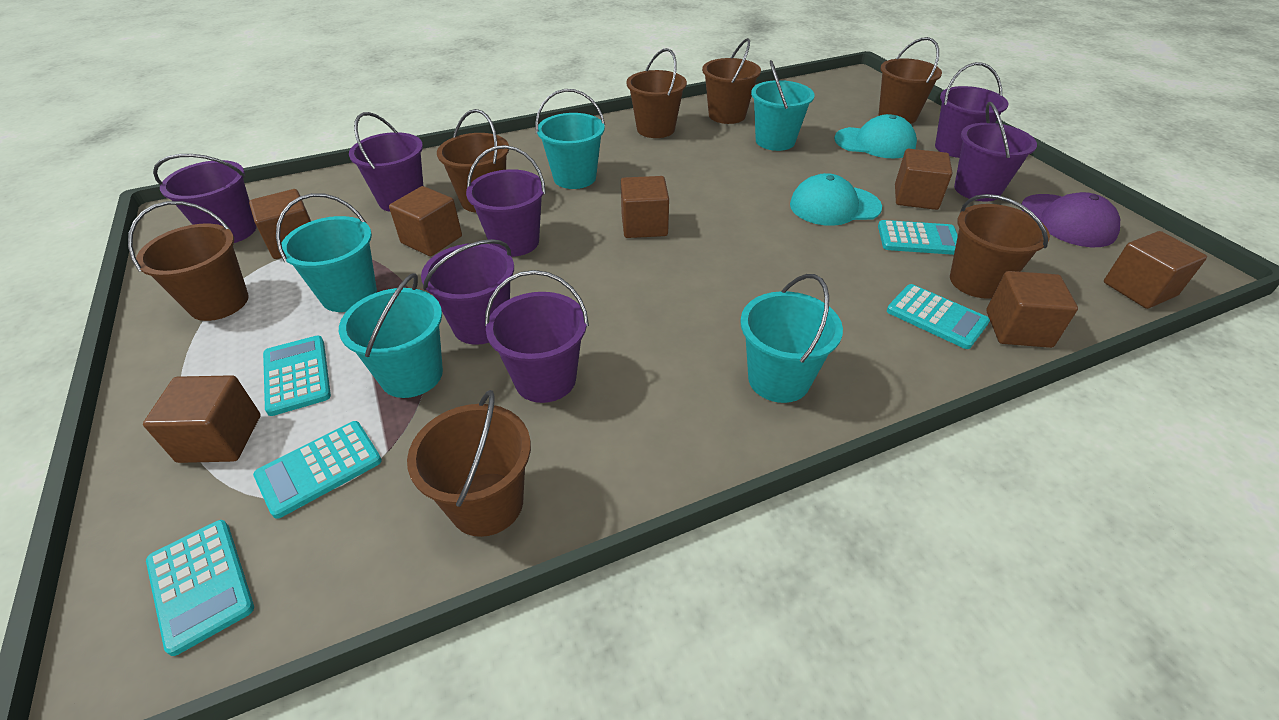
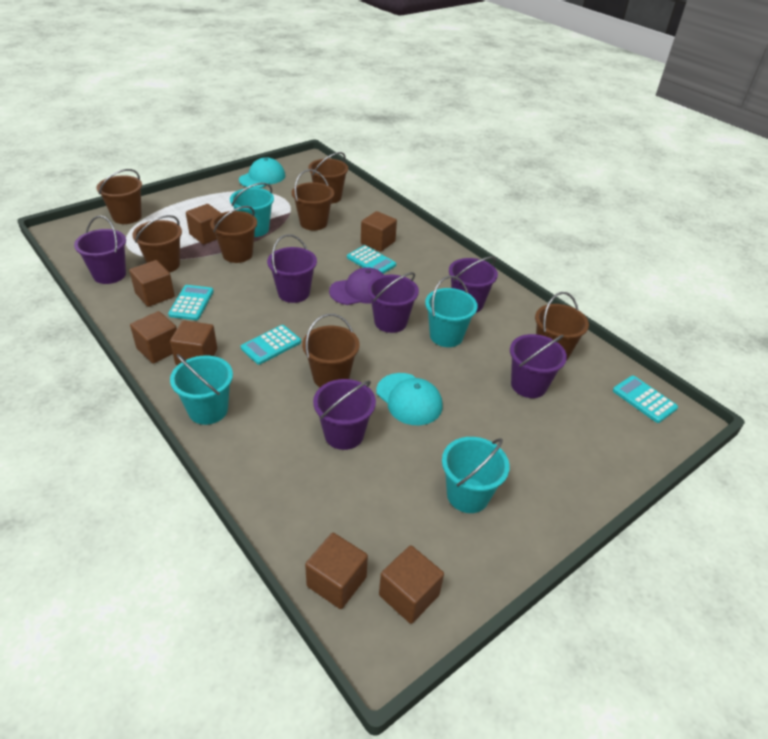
purple bucket: 7 -> 6
turquoise bucket: 5 -> 4
turquoise calculator: 5 -> 4

